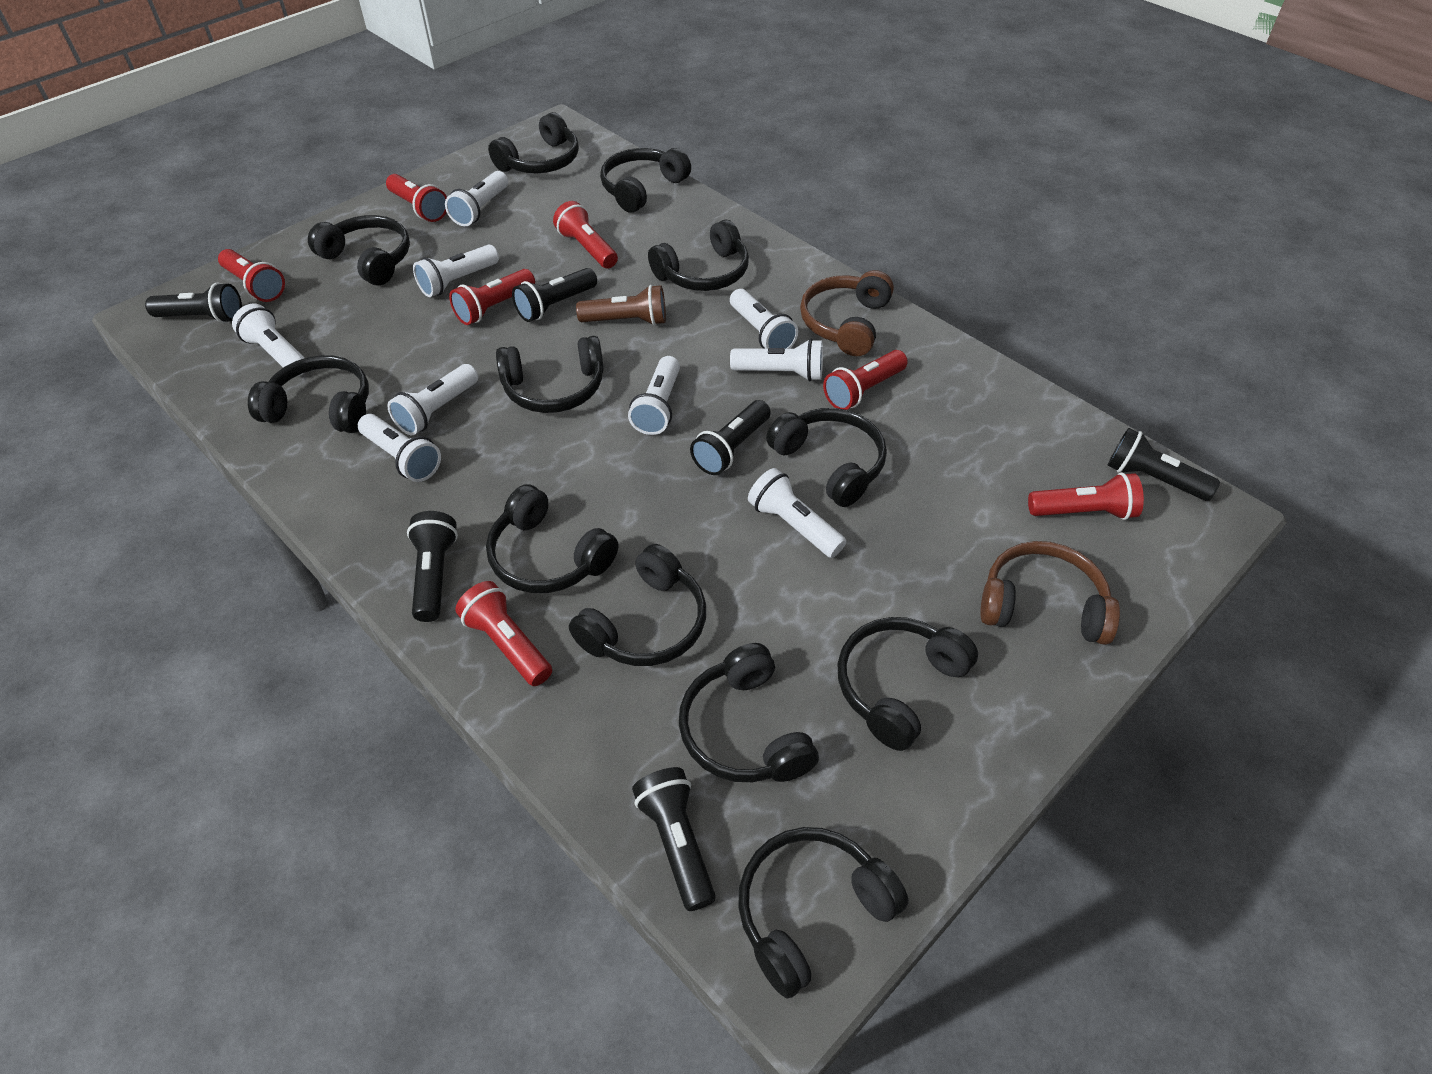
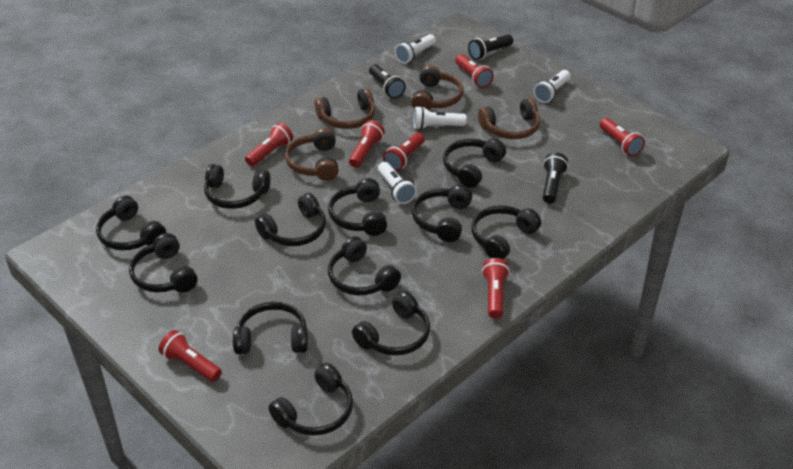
black flashlight: 6 -> 3
brown flashlight: 1 -> 0
brown headphones: 2 -> 4
white flashlight: 9 -> 4

